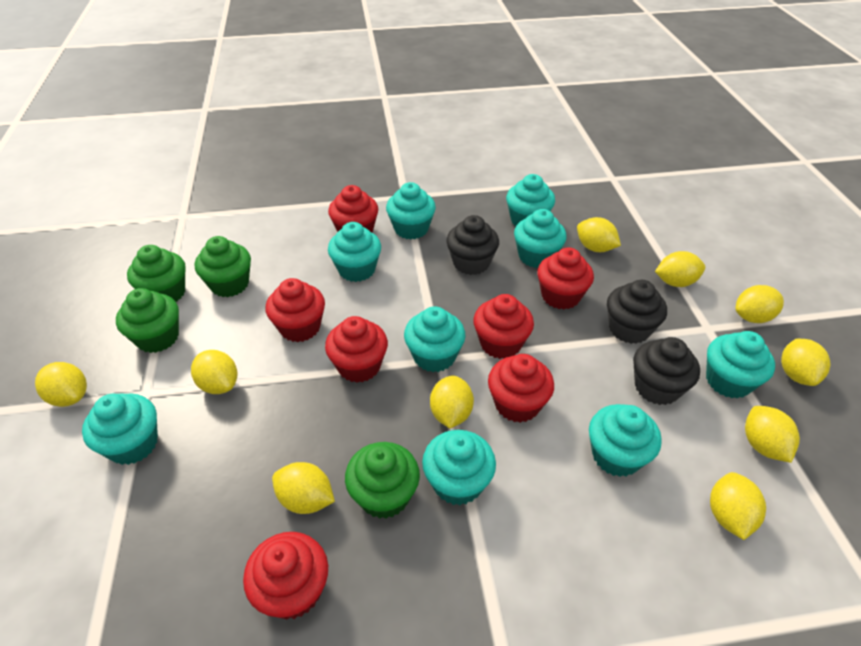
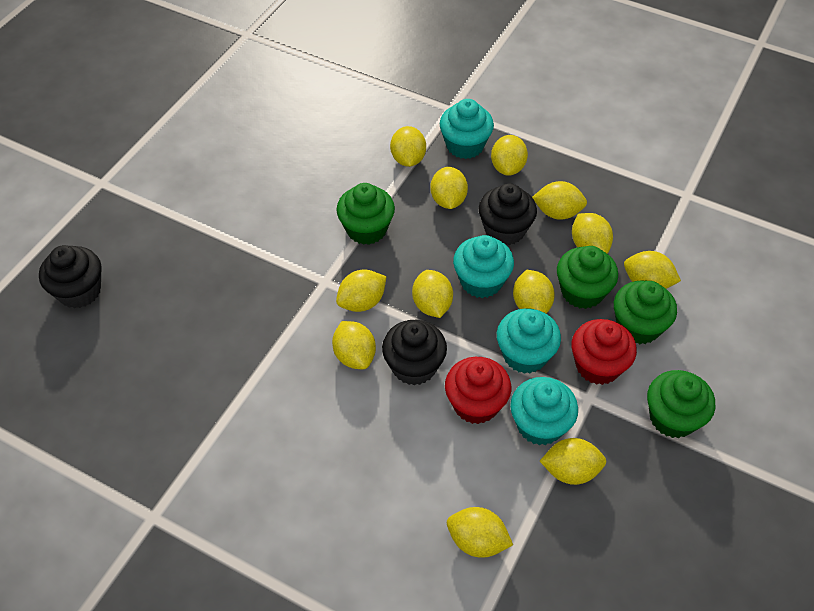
red cupcake: 7 -> 2
turquoise cupcake: 9 -> 4
yellow lemon: 10 -> 12

